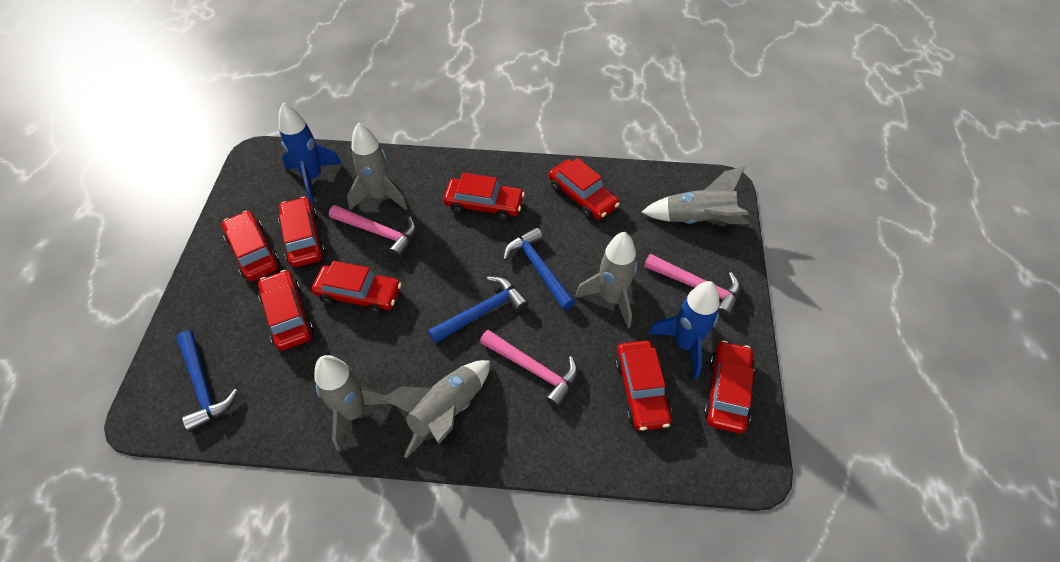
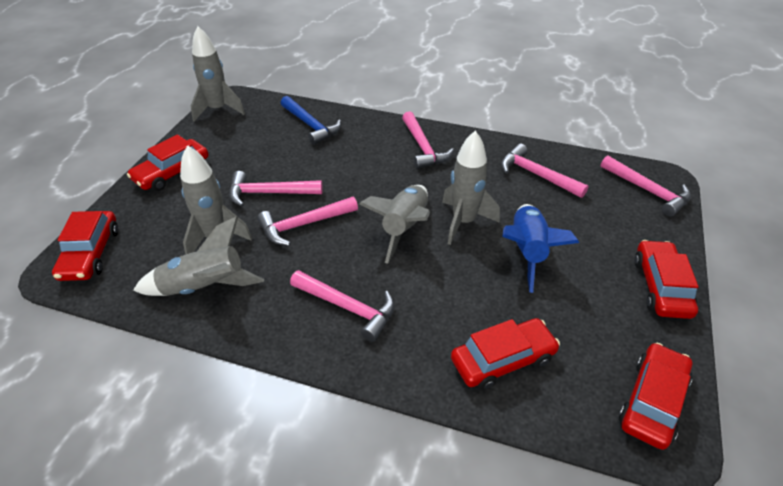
blue hammer: 3 -> 1
blue rocket: 2 -> 1
pink hammer: 3 -> 6
red car: 8 -> 5

